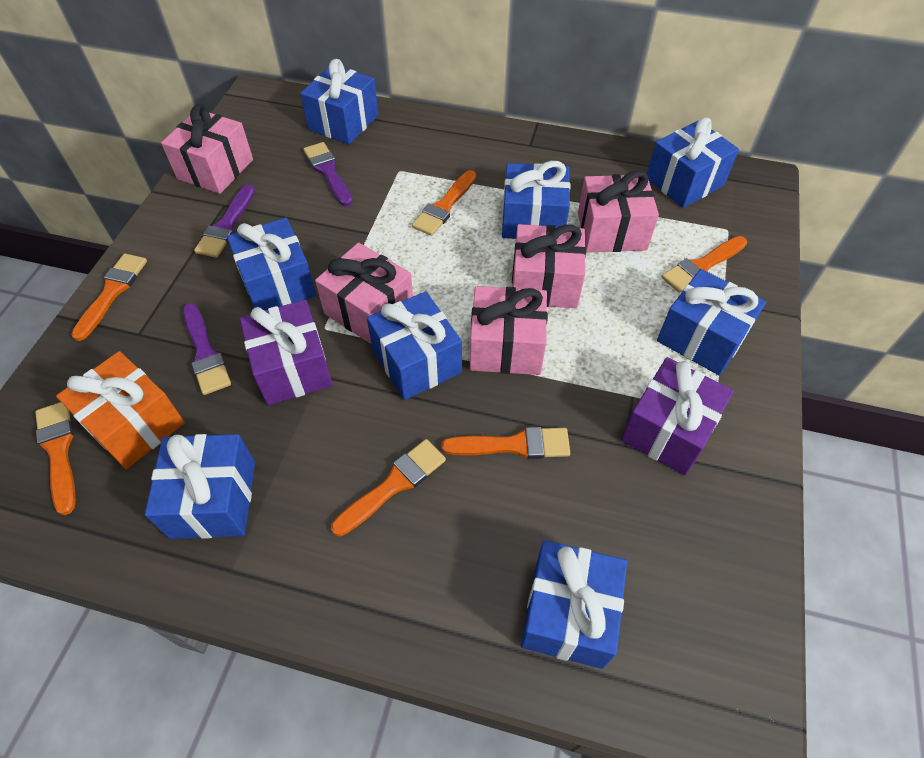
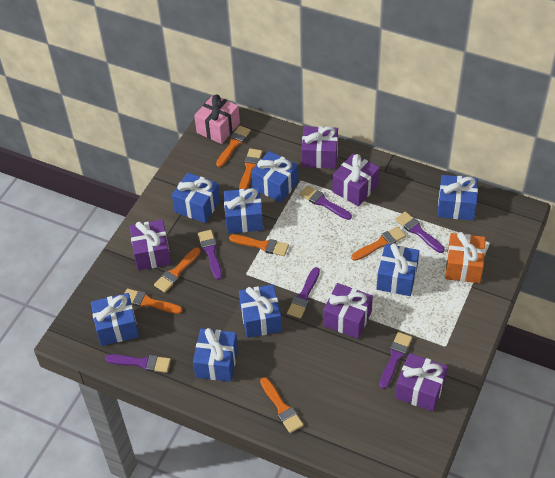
orange brush: 6 -> 7
pink gift: 5 -> 1
purple brush: 3 -> 6
purple gift: 2 -> 5

